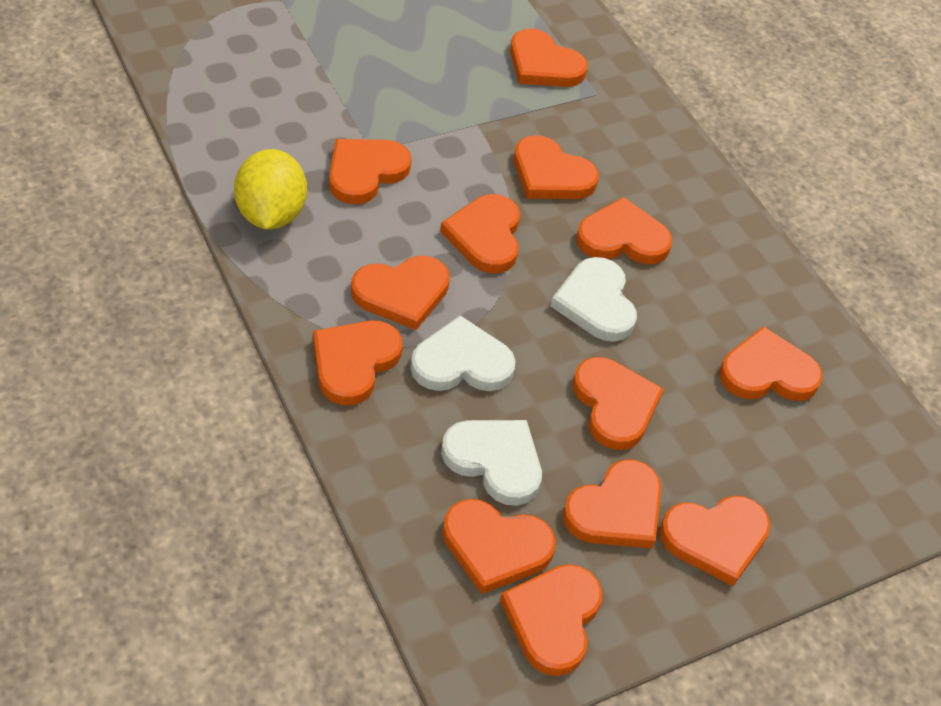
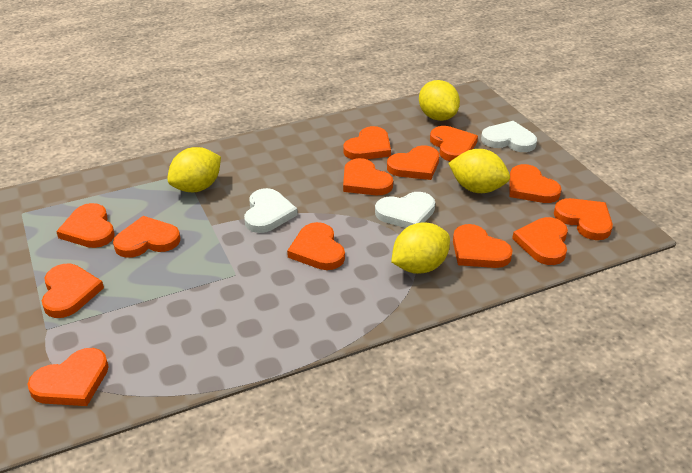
yellow lemon: 1 -> 4

